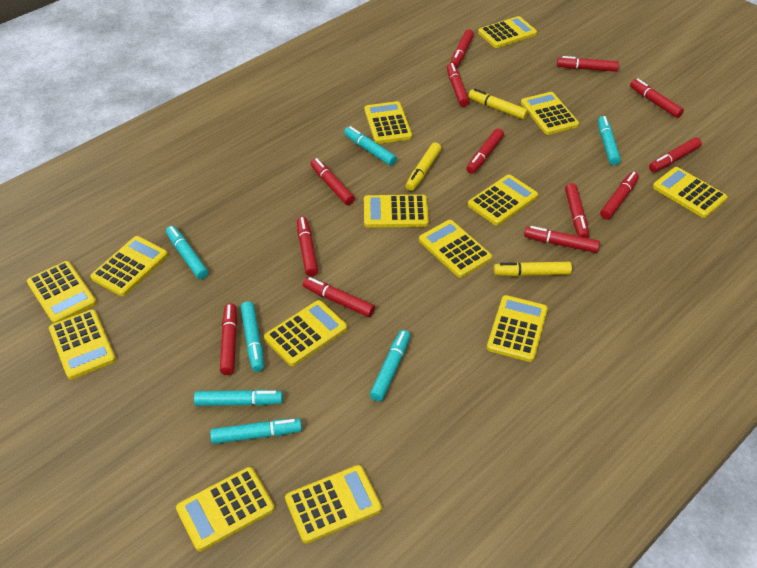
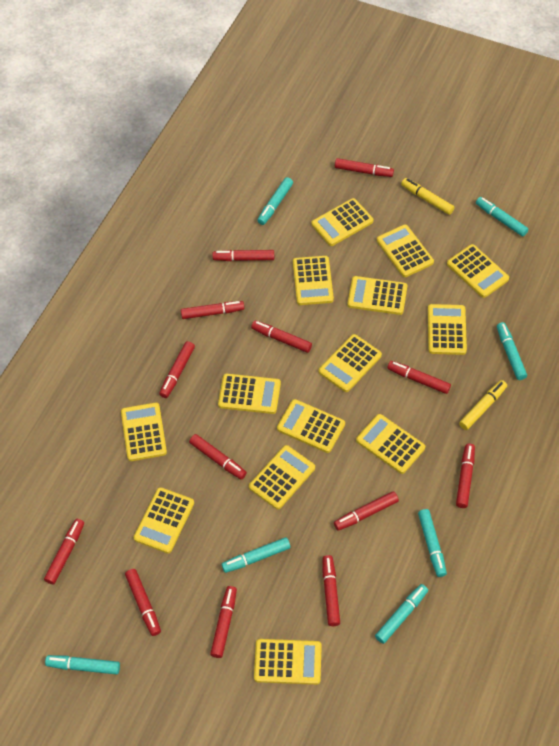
yellow marker: 3 -> 2

